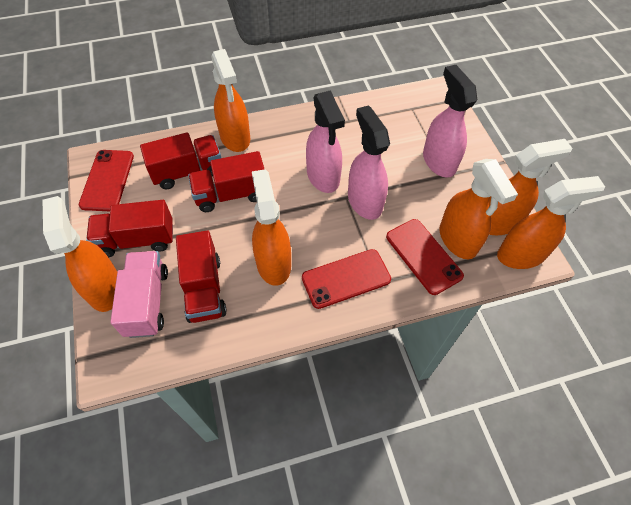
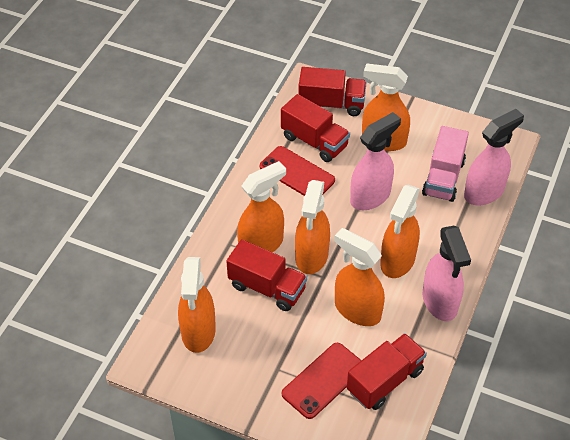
red phone: 3 -> 2

